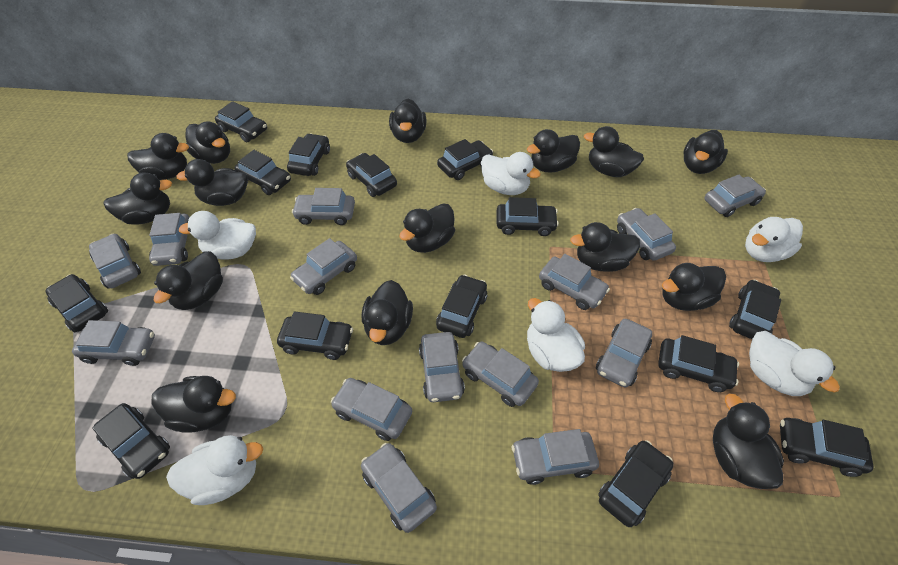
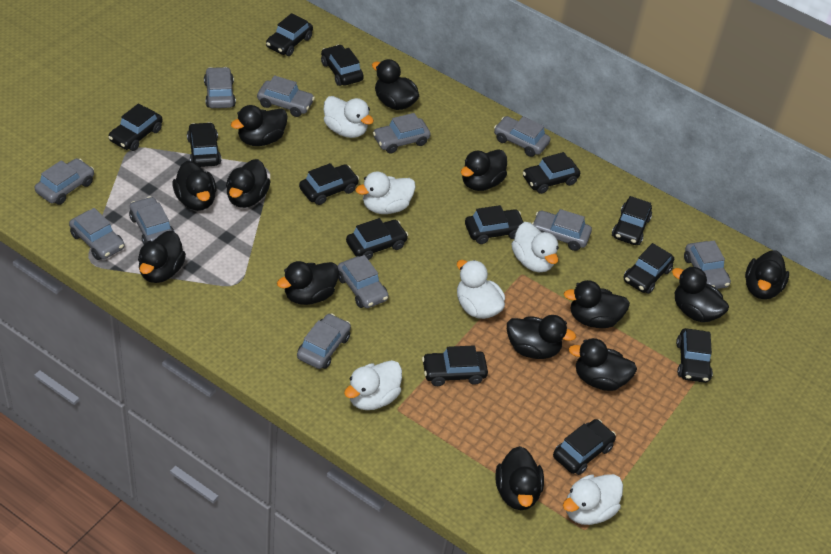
black car: 14 -> 13
black duck: 15 -> 13
grey car: 14 -> 11

